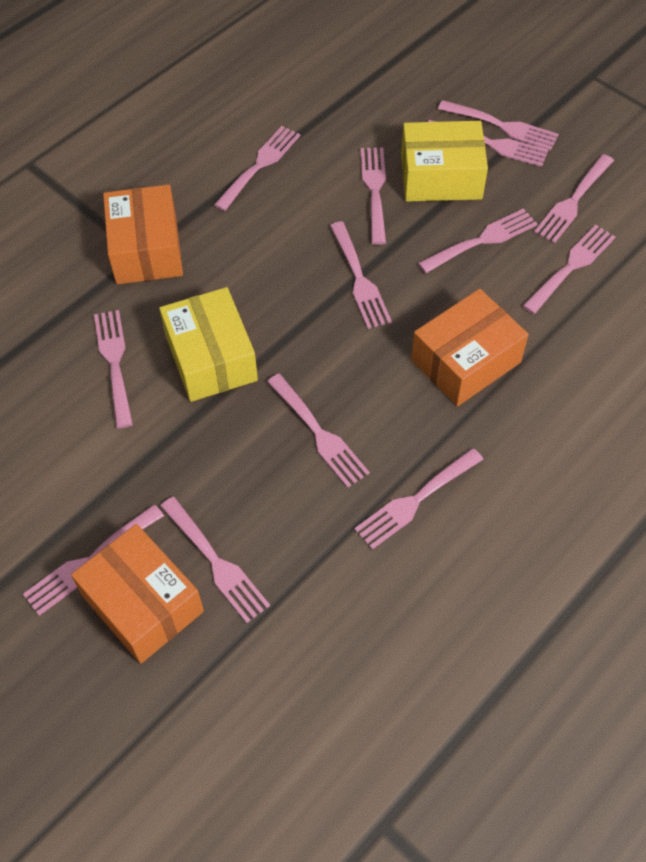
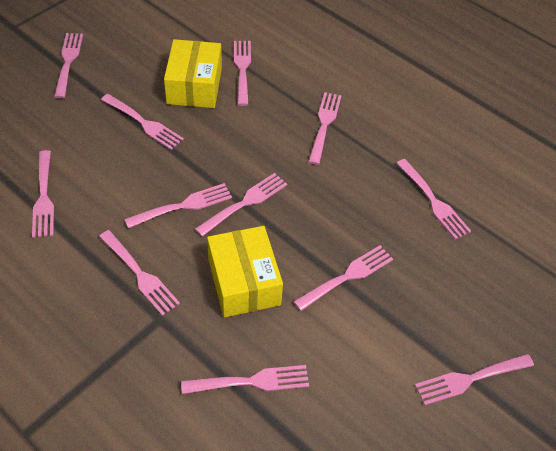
orange box: 3 -> 0
pink fork: 13 -> 12

